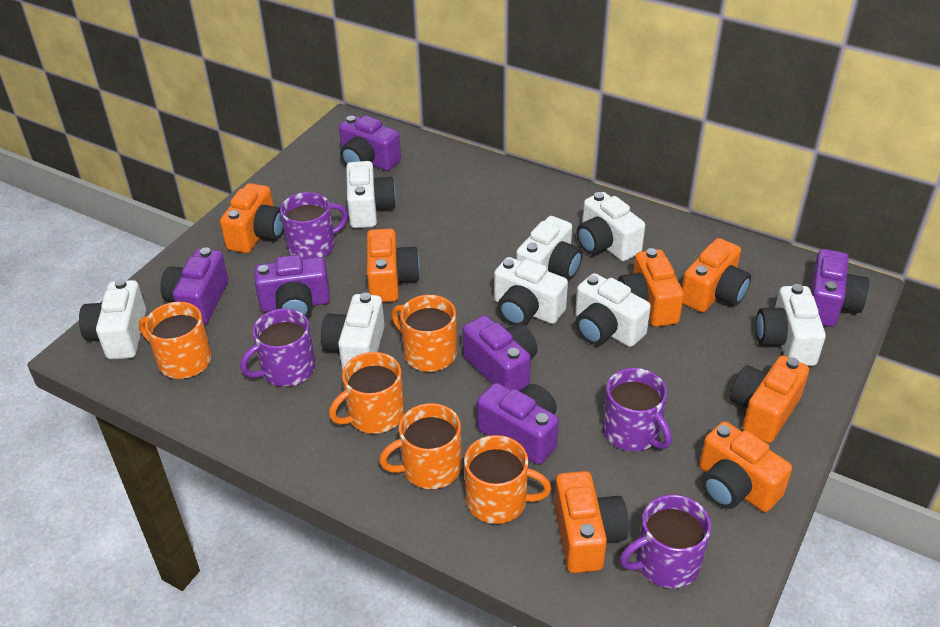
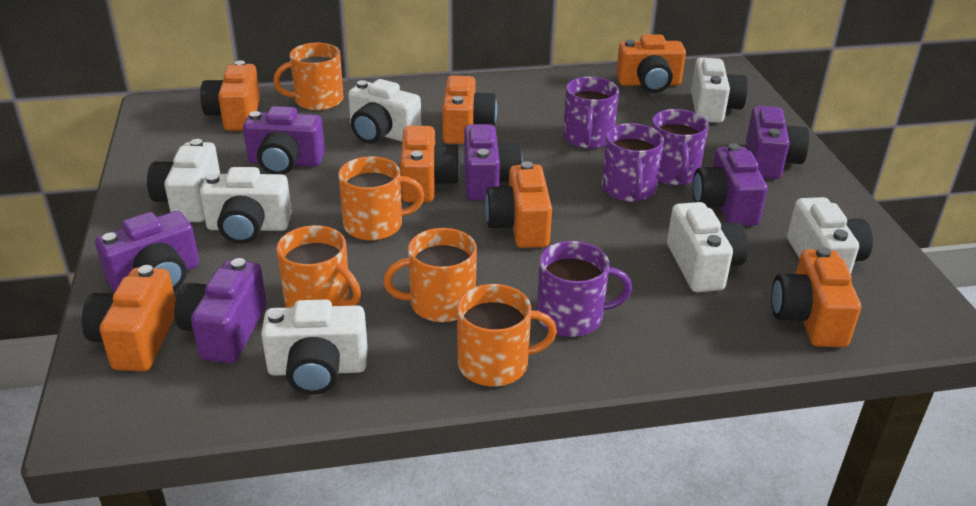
white camera: 8 -> 7

